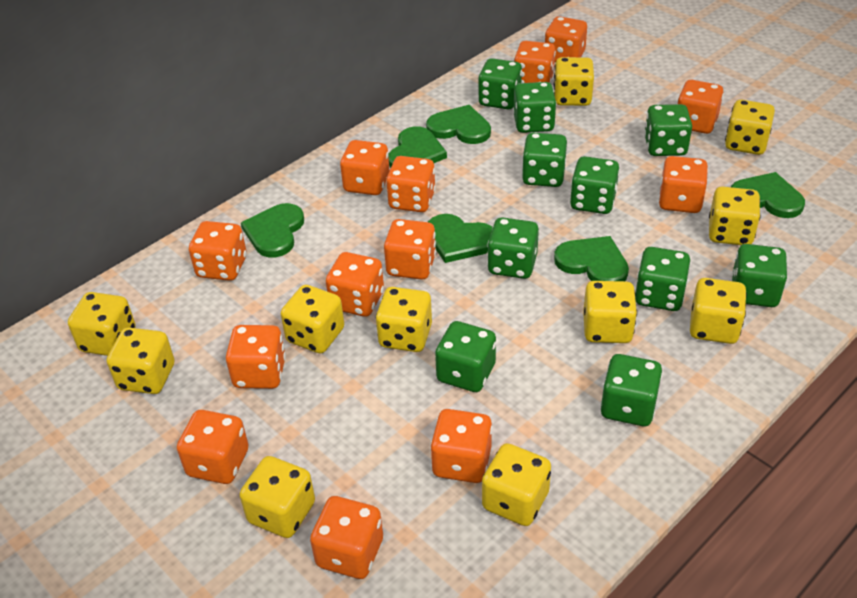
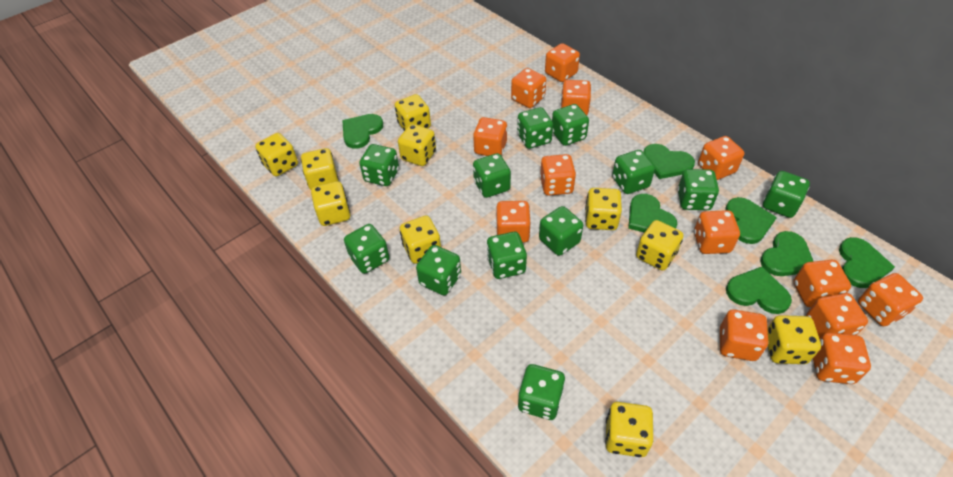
green dice: 10 -> 12
green heart: 6 -> 7
yellow dice: 11 -> 10

